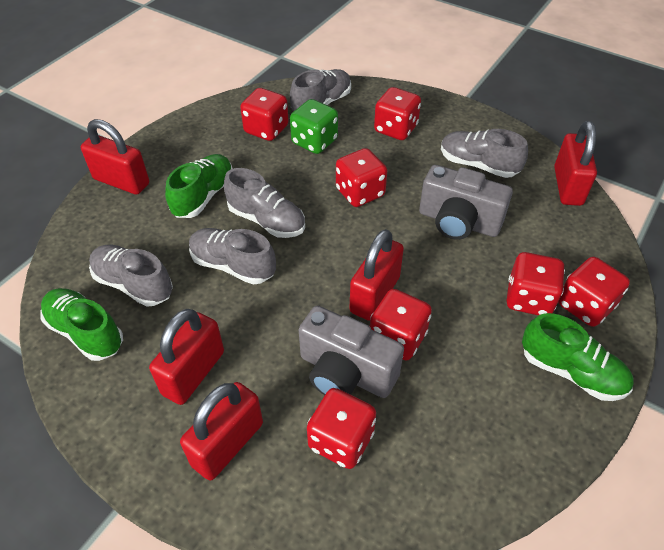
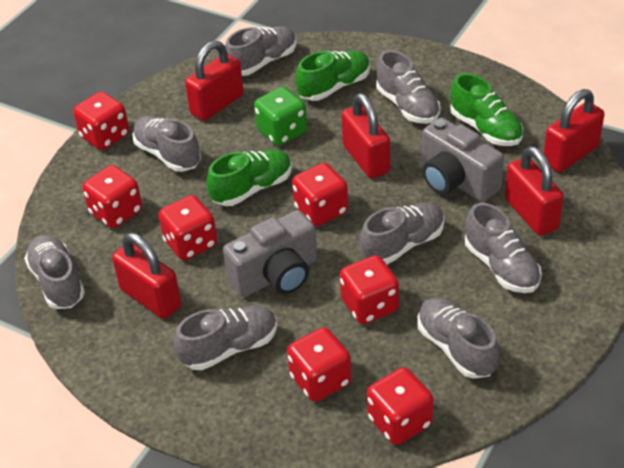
grey shoe: 5 -> 8

